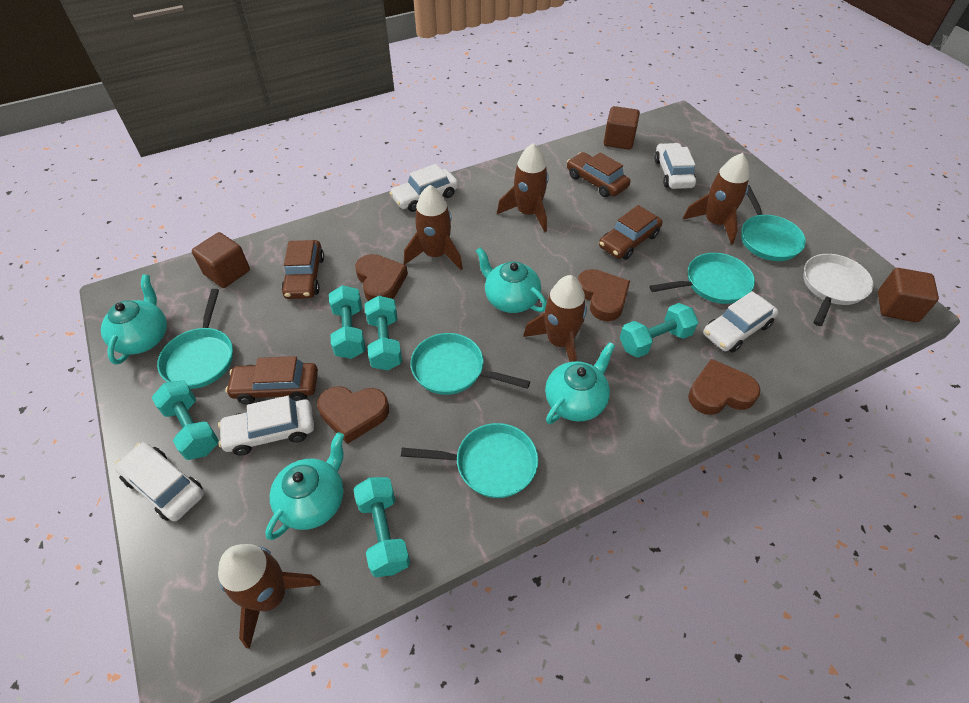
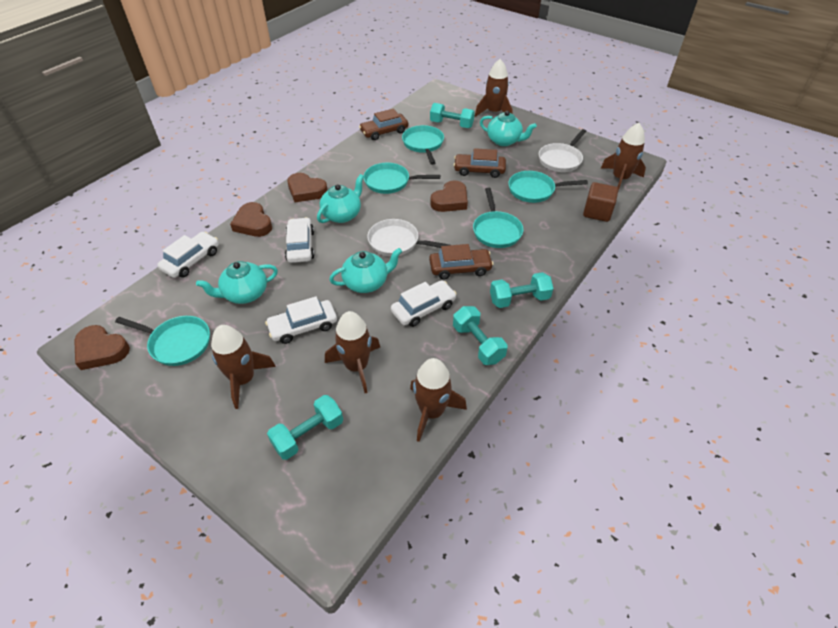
brown car: 4 -> 3
brown cube: 3 -> 1
turquoise dumbbell: 5 -> 4
white car: 5 -> 4
white pan: 1 -> 2

